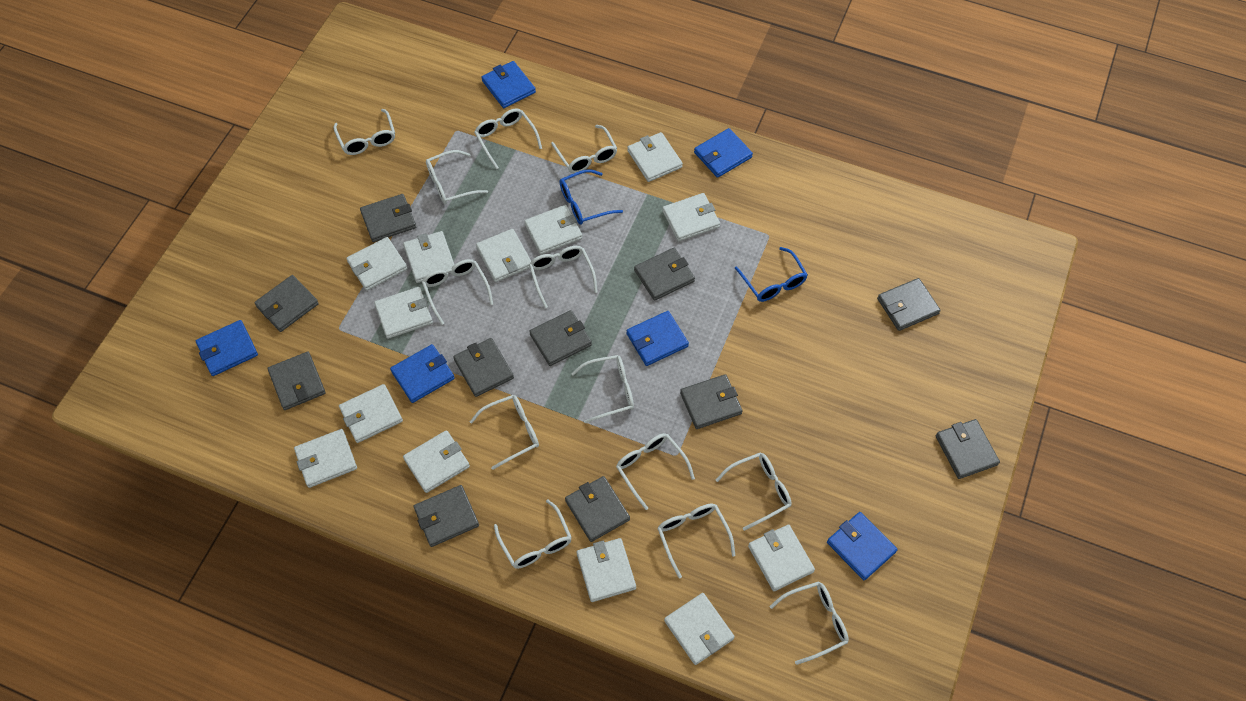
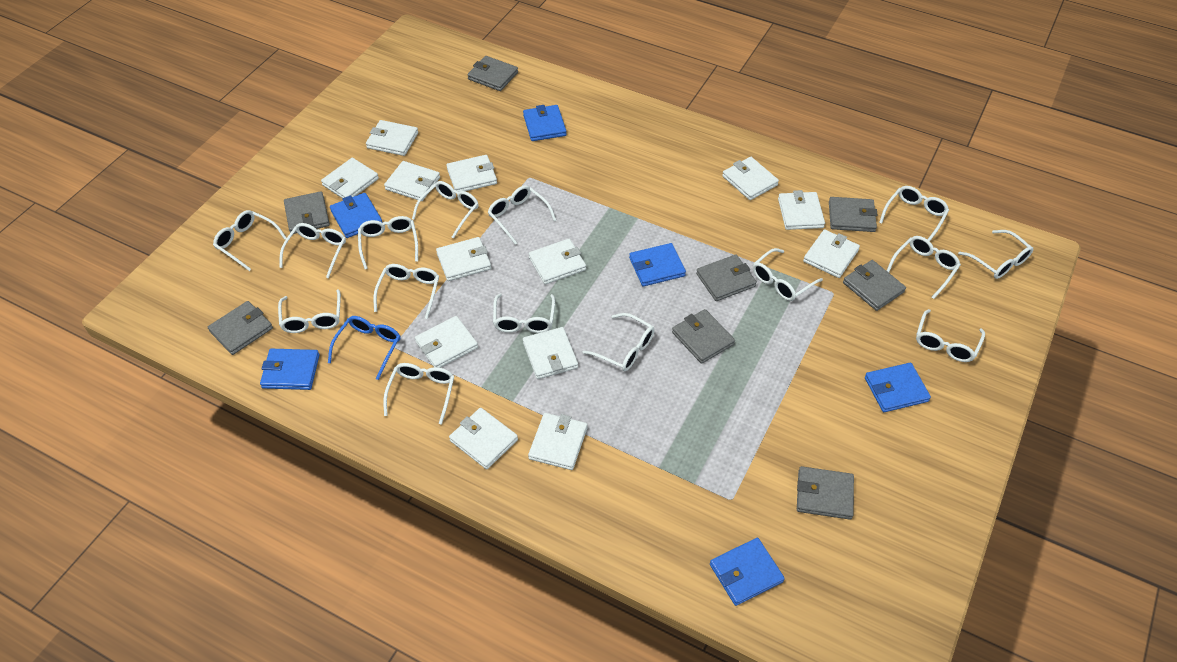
blue glasses: 2 -> 1
grey wallet: 11 -> 8
white glasses: 13 -> 15

